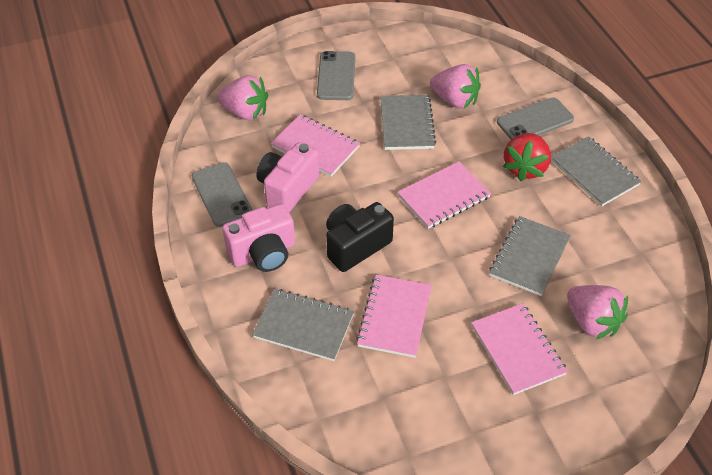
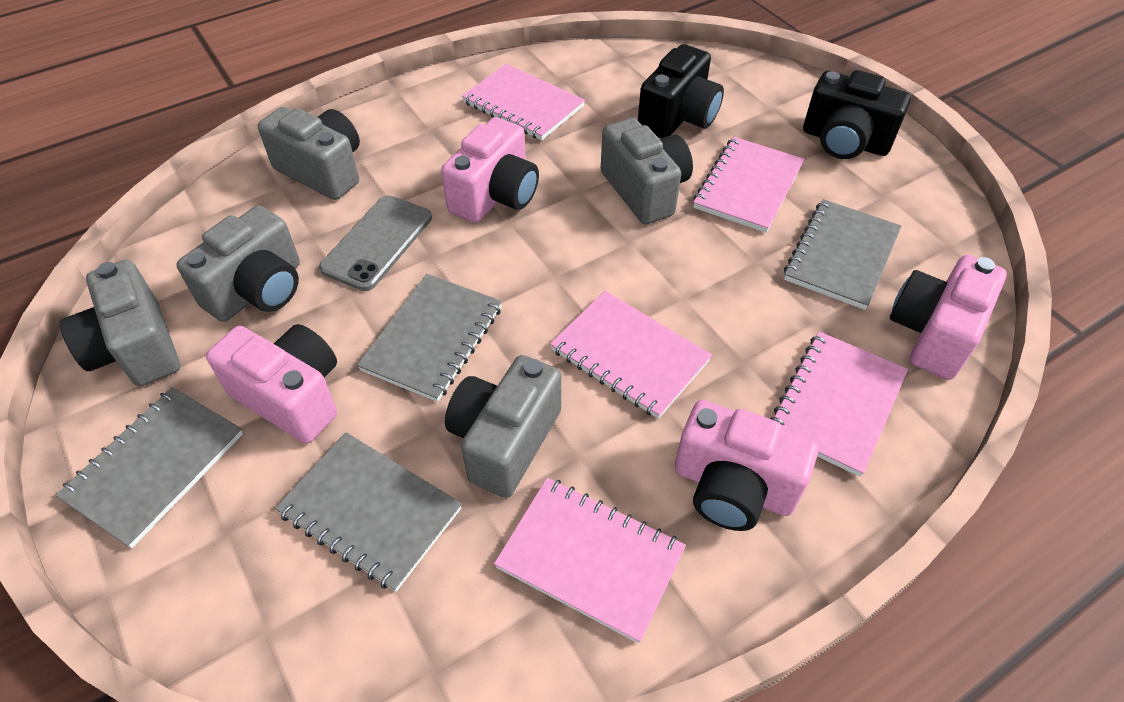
black camera: 1 -> 2
grey camera: 0 -> 5
grey phone: 3 -> 1
pink camera: 2 -> 4
pink notebook: 4 -> 5
pink strawberry: 3 -> 0
red strawberry: 1 -> 0

